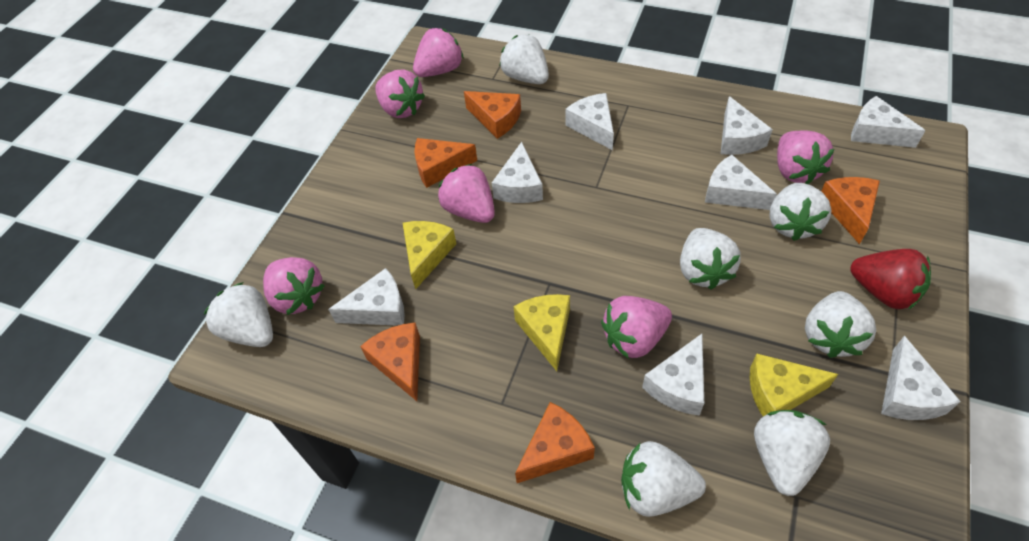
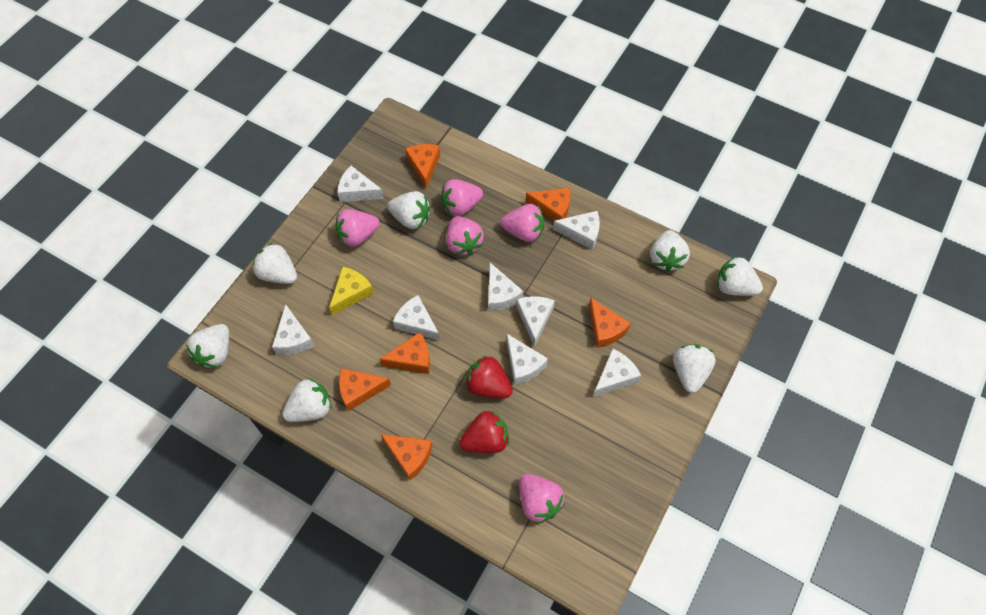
orange cheese: 5 -> 6
pink strawberry: 6 -> 5
red strawberry: 1 -> 2
yellow cheese: 3 -> 1

